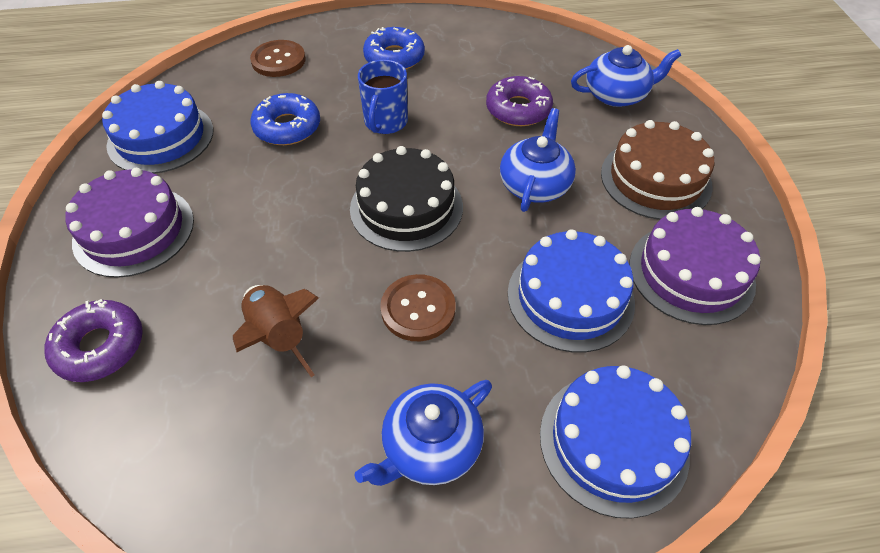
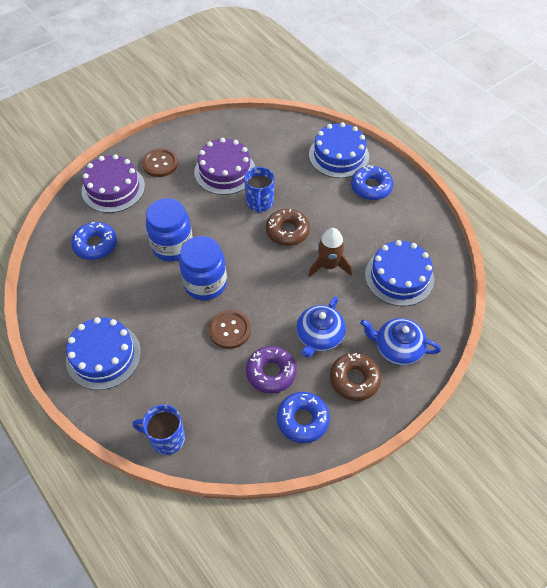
black cake: 1 -> 0
blue donut: 2 -> 3
blue jar: 0 -> 2
blue mug: 1 -> 2
blue teapot: 3 -> 2
brown cake: 1 -> 0
brown donut: 0 -> 2
purple donut: 2 -> 1

